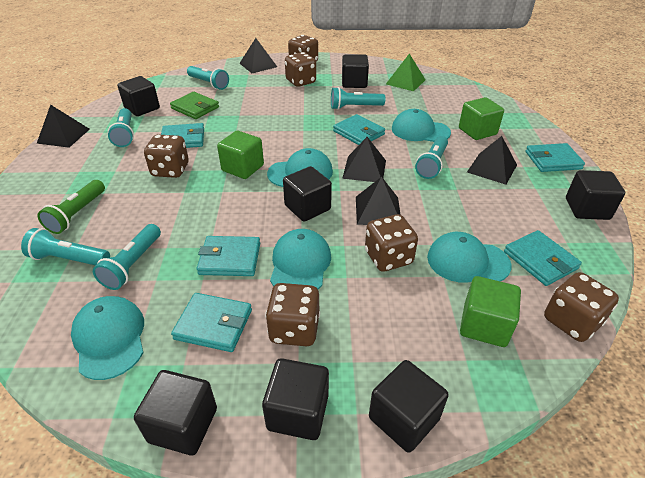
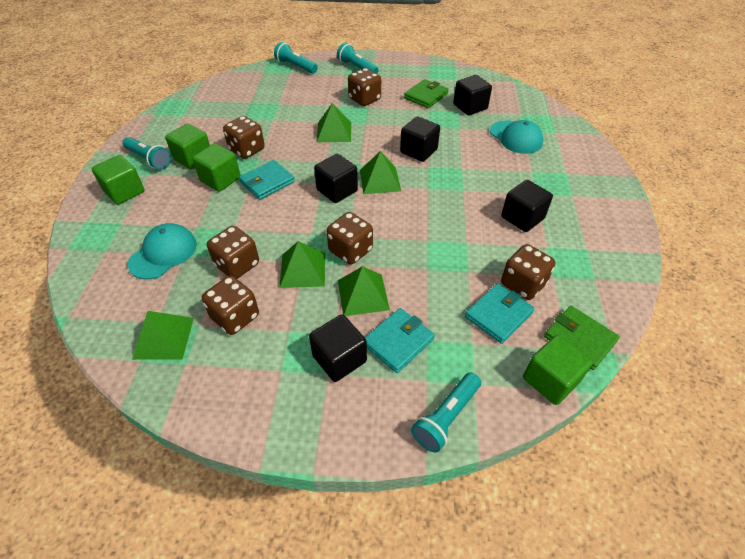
black cube: 7 -> 5
black pyramid: 5 -> 0
green cube: 3 -> 4
green flashlight: 1 -> 0
green pyramid: 1 -> 5
green wallet: 1 -> 2
turquoise cap: 5 -> 2
turquoise flashlight: 6 -> 4
turquoise wallet: 6 -> 3

